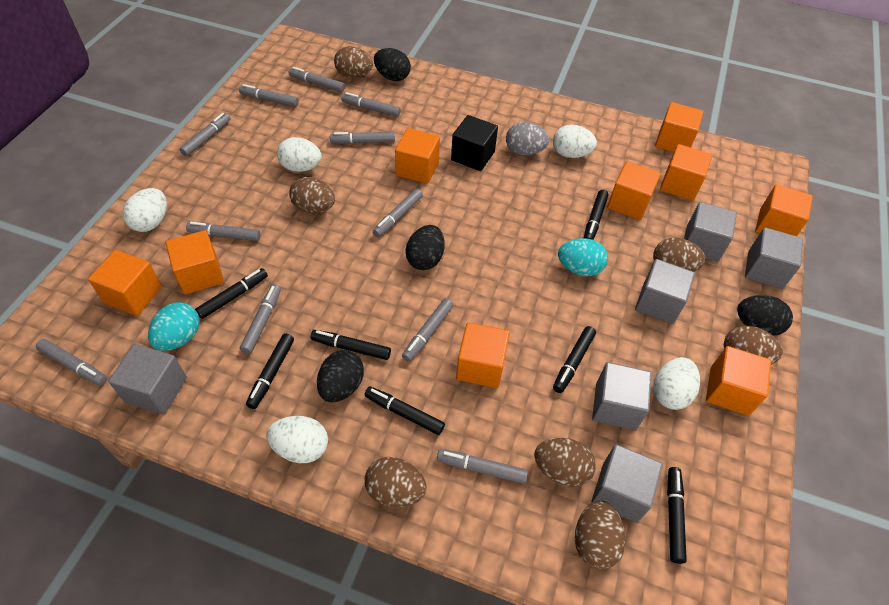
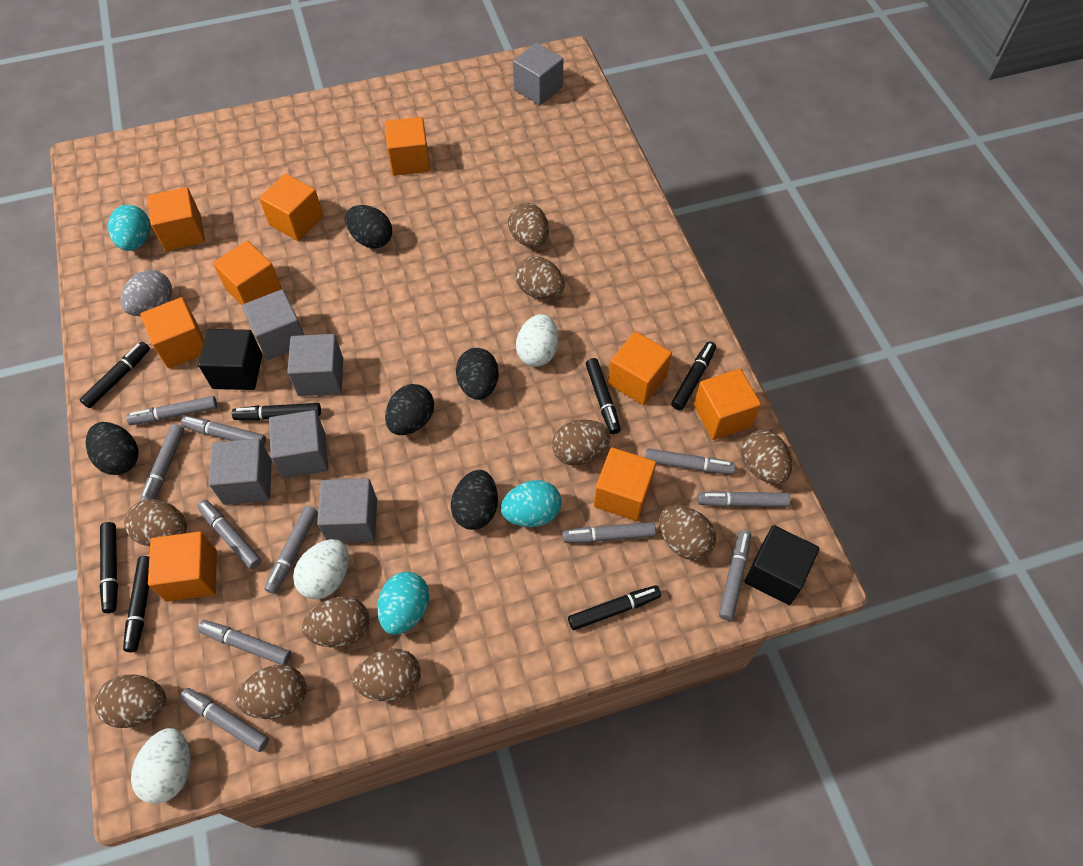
black cube: 1 -> 2
black egg: 4 -> 5
brown egg: 7 -> 10
turquoise egg: 2 -> 3
white egg: 5 -> 3

